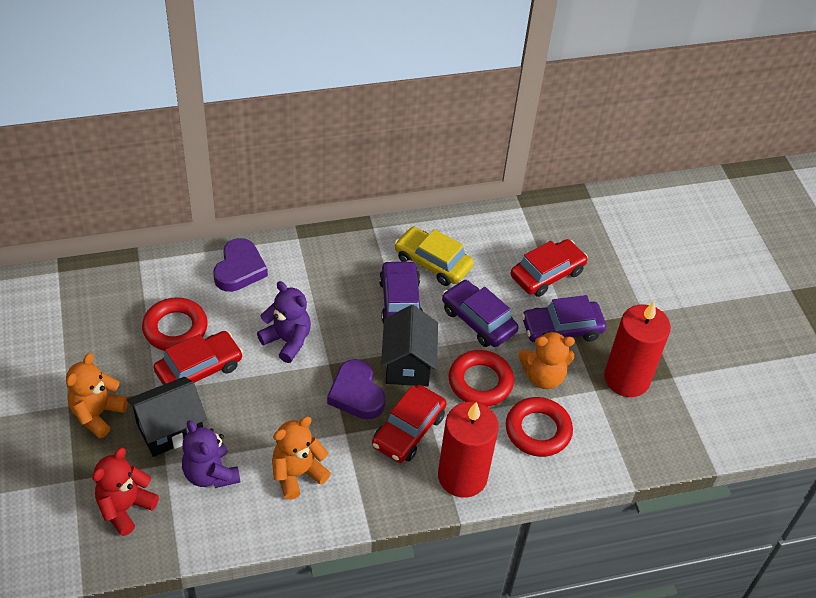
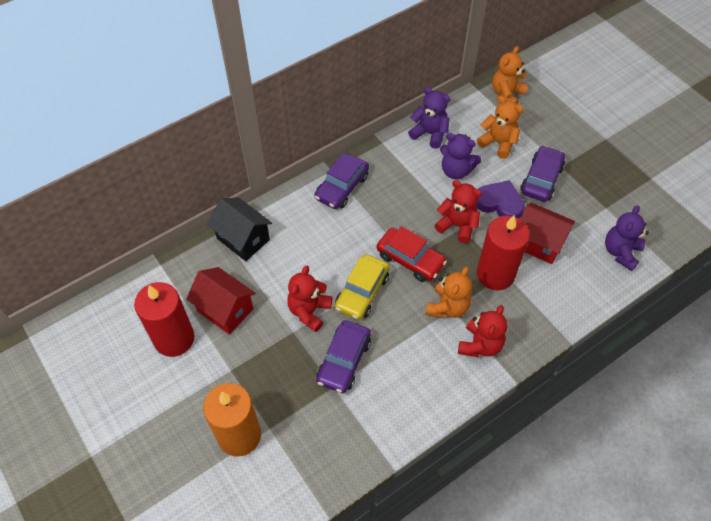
black house: 2 -> 1
orange candle: 0 -> 1
purple heart: 2 -> 1
purple teddy bear: 2 -> 3
red car: 3 -> 1
red house: 0 -> 2
red ring: 3 -> 0
red teddy bear: 1 -> 3

